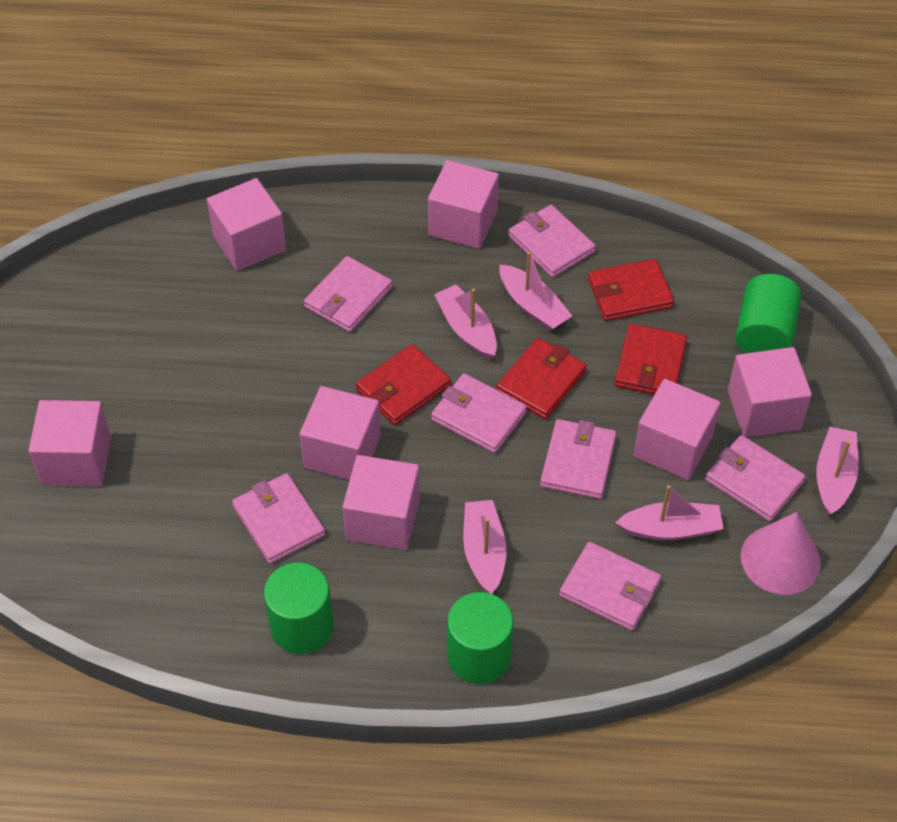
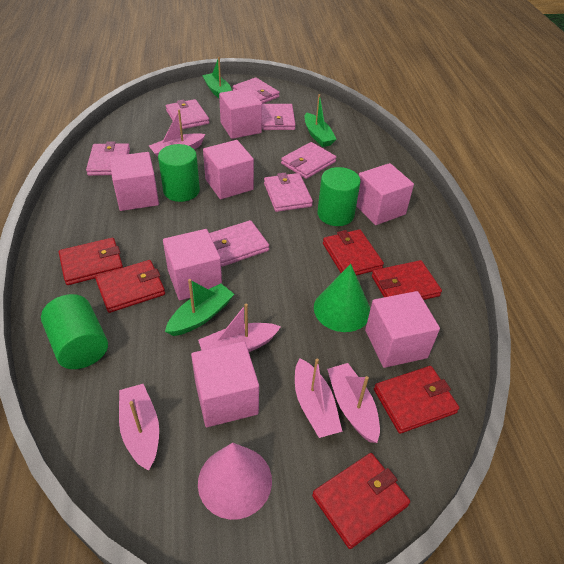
green boat: 0 -> 3
green cone: 0 -> 1
red wallet: 4 -> 6

